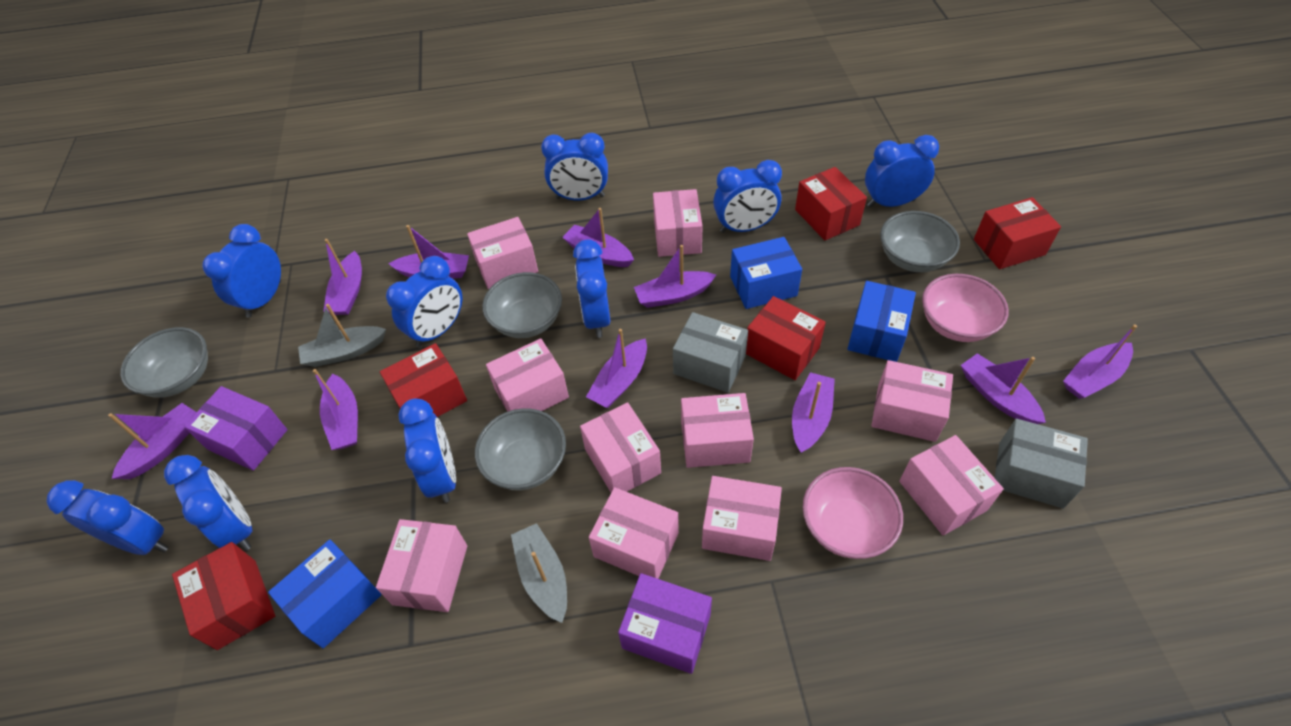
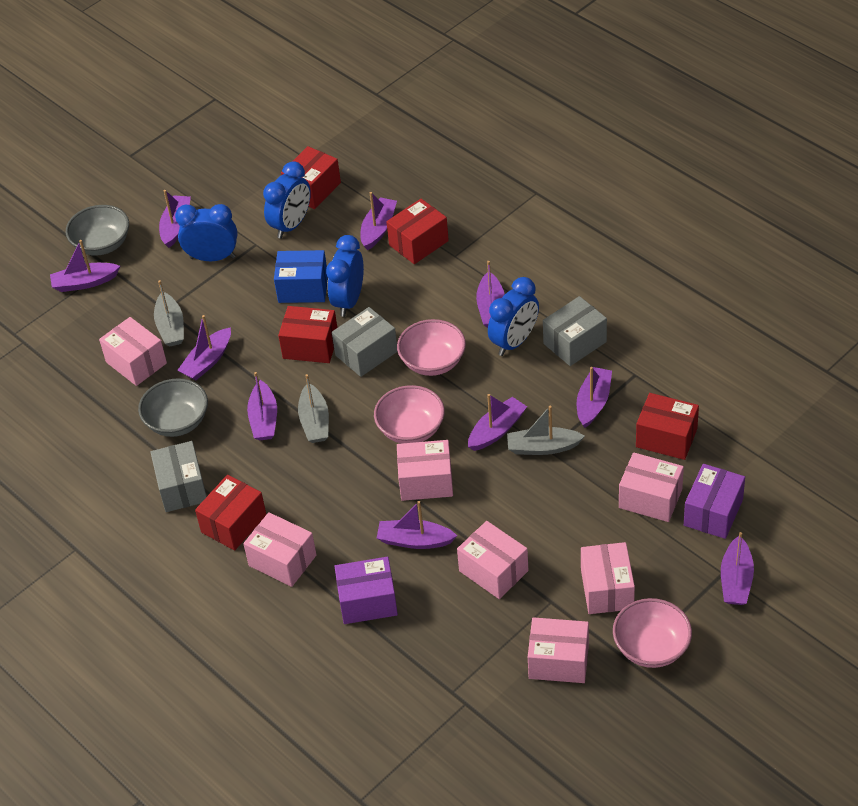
blue box: 3 -> 1
blue clock: 9 -> 4
grey boat: 2 -> 3
grey bowl: 4 -> 2
grey box: 2 -> 3
pink bowl: 2 -> 3
pink box: 10 -> 7

